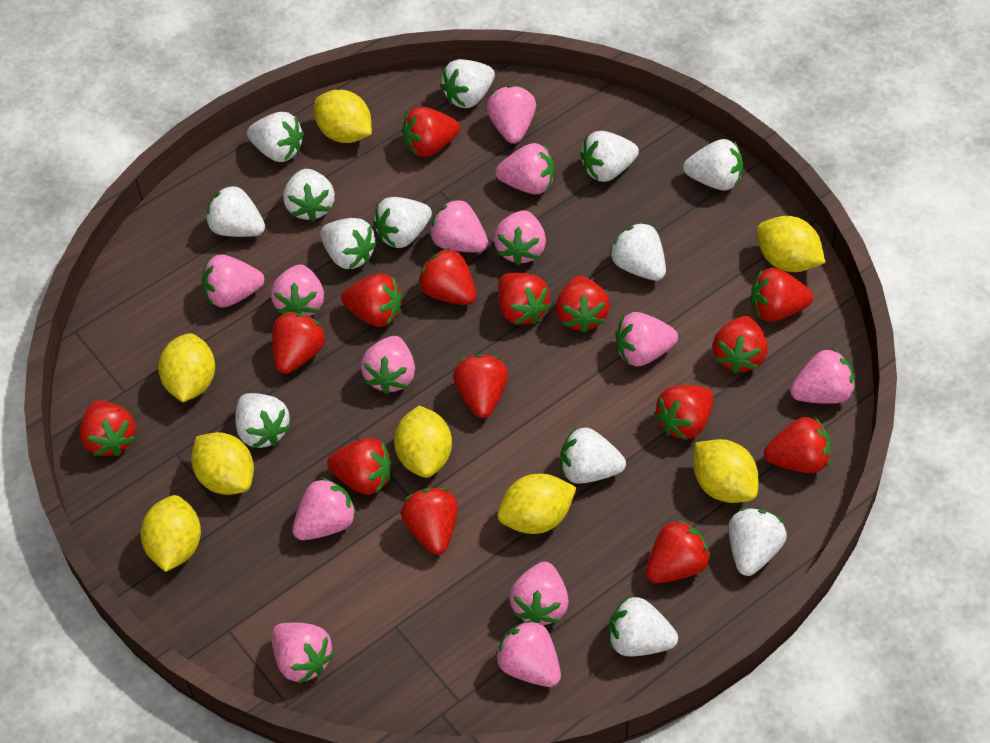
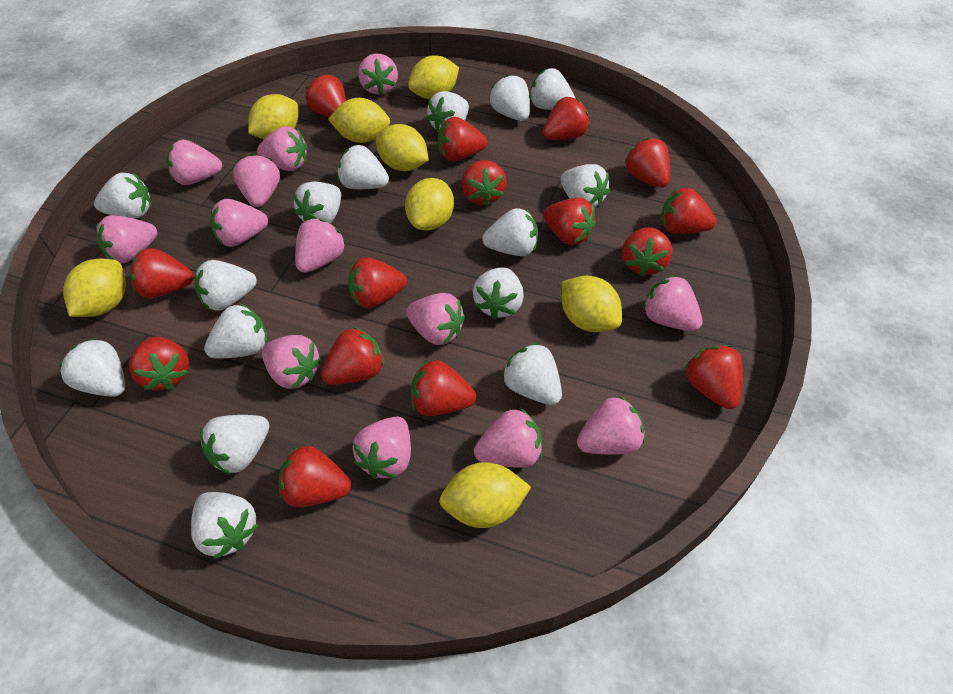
white strawberry: 13 -> 15

